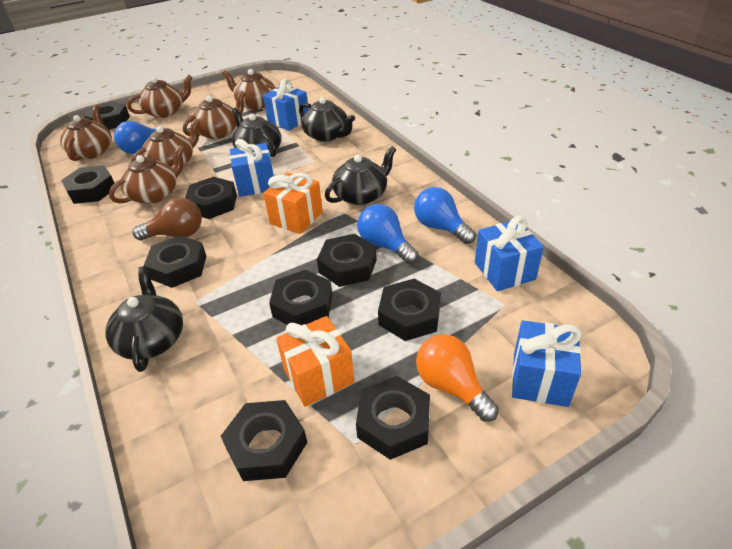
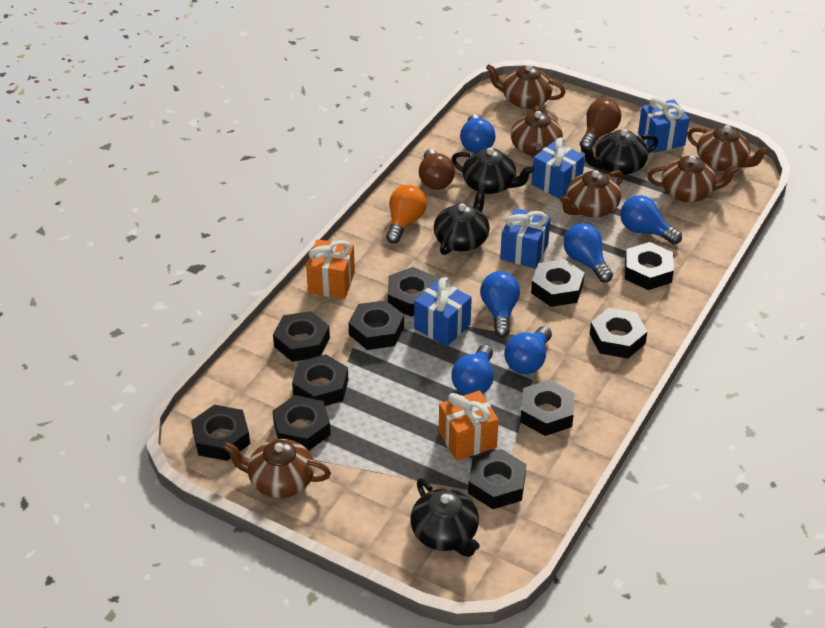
black nut: 9 -> 11
blue light bulb: 3 -> 6
brown light bulb: 1 -> 2

